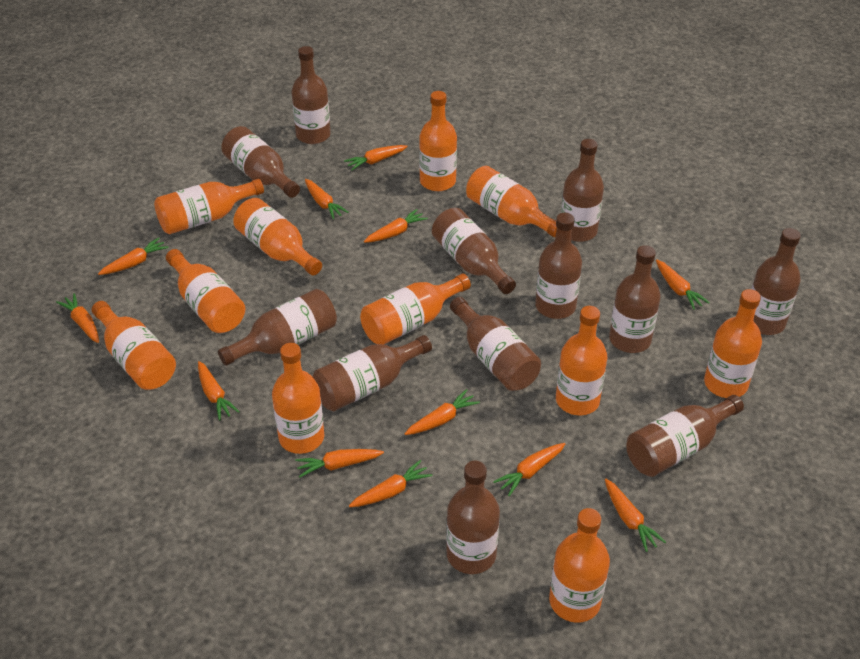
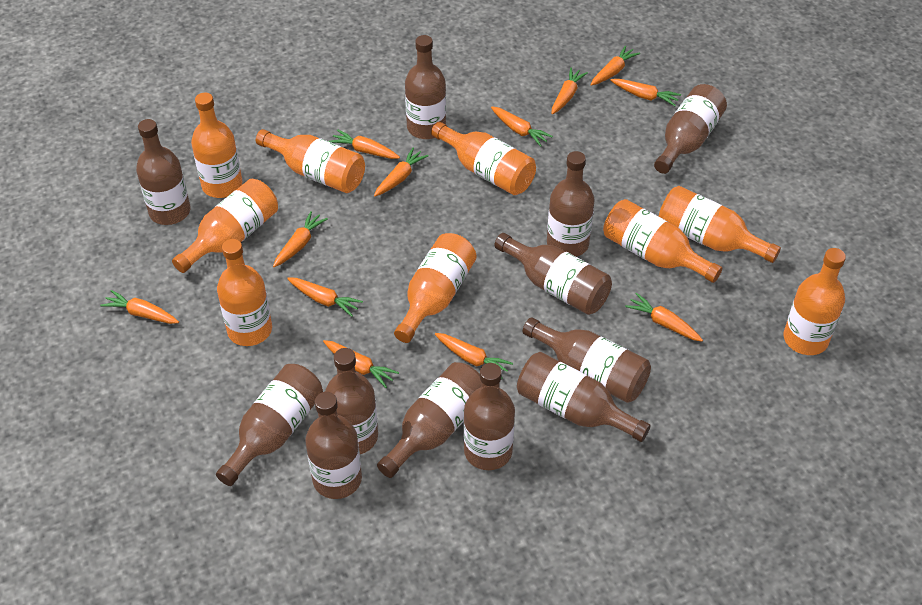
orange bottle: 11 -> 9

